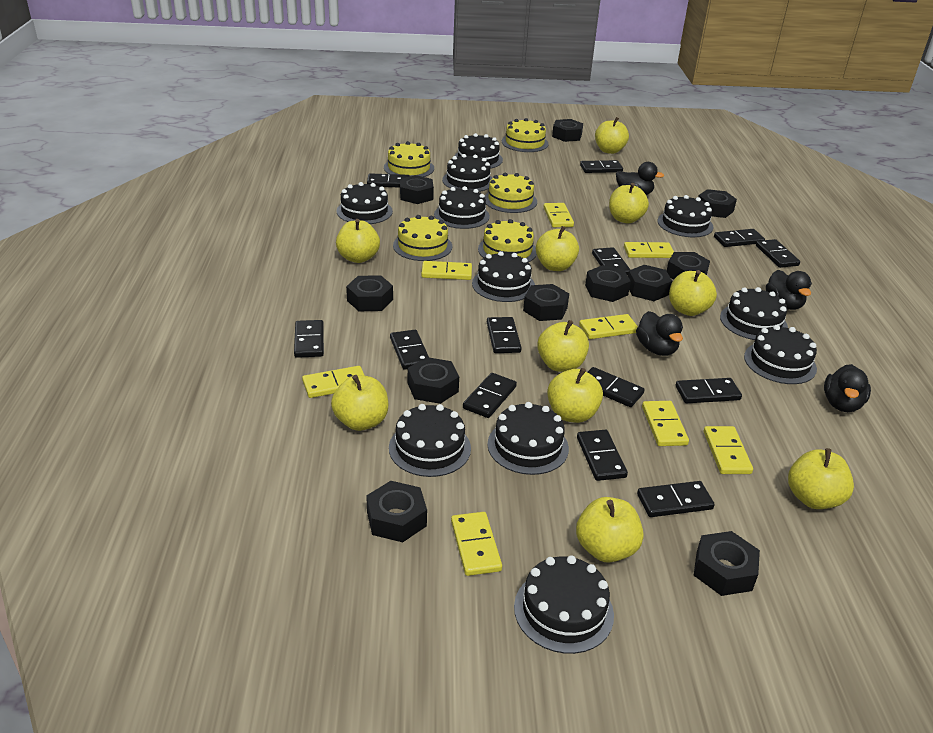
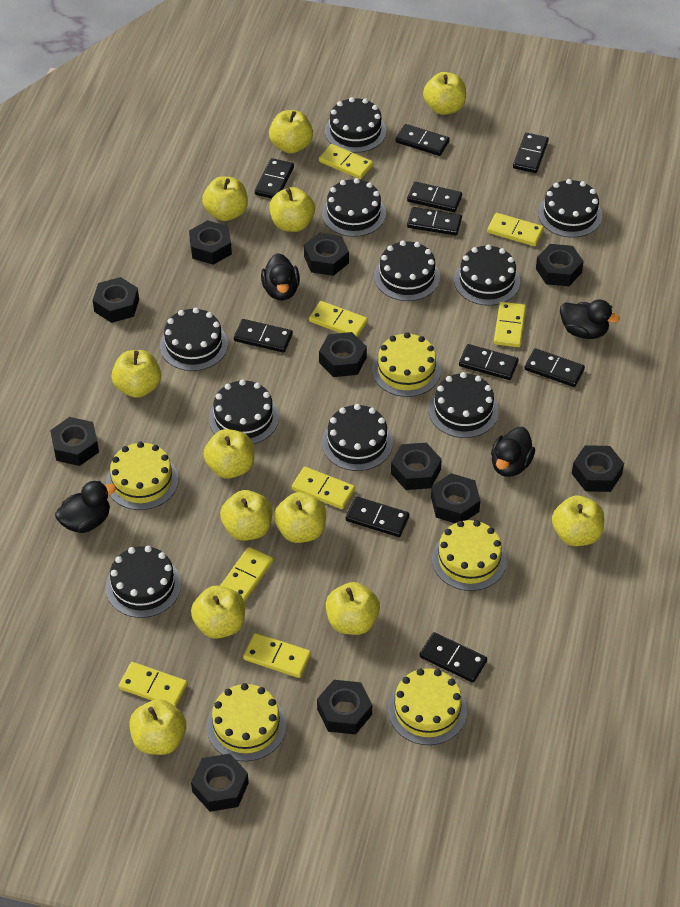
black cake: 11 -> 10
black domino: 13 -> 10
yellow apple: 10 -> 12

